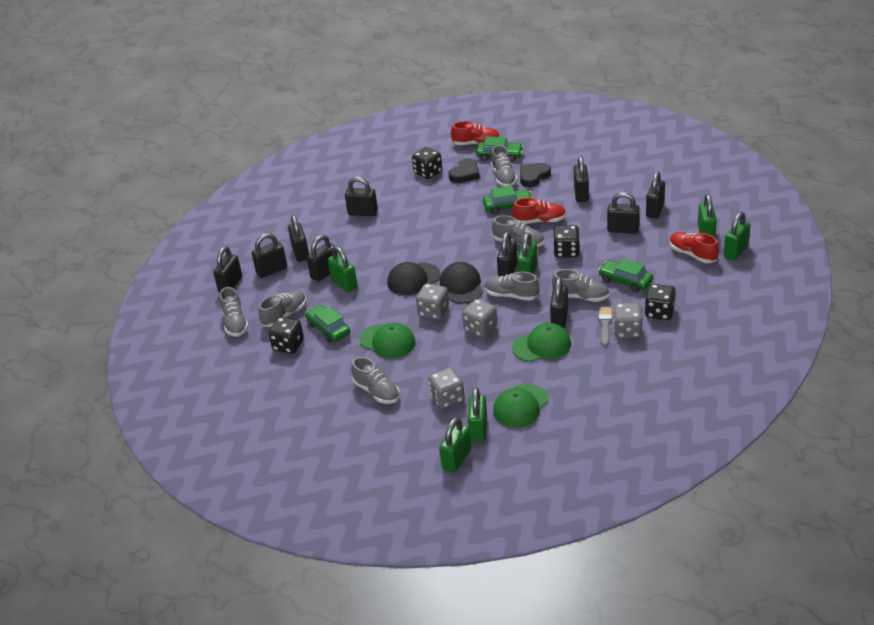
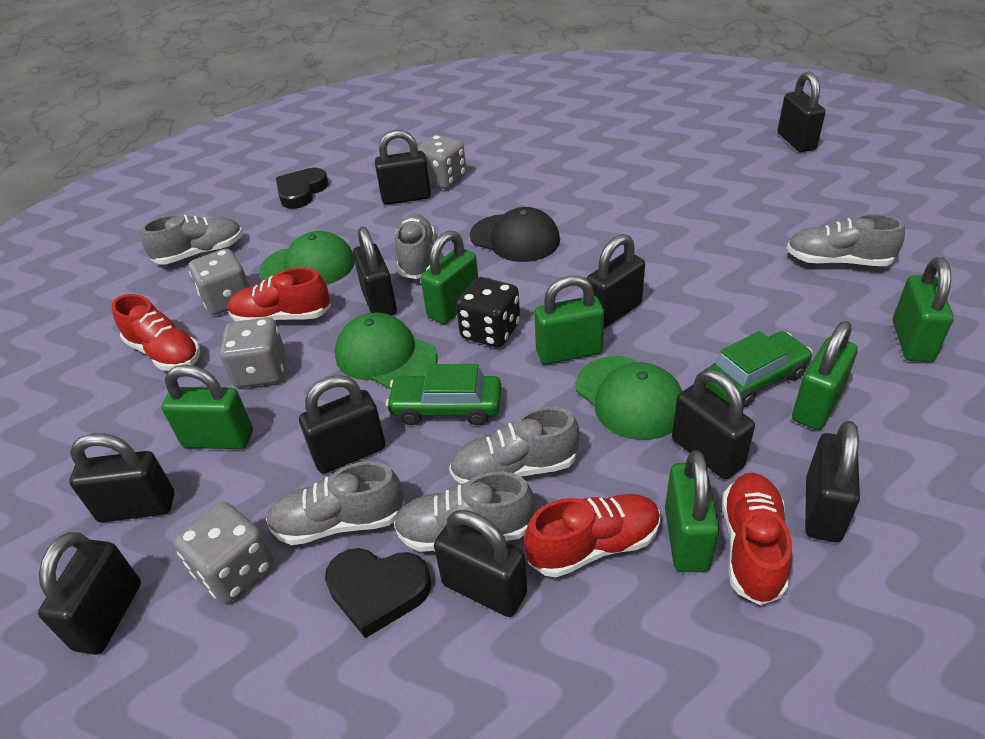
black cap: 2 -> 1
black dice: 4 -> 1
green car: 4 -> 2
grey brush: 1 -> 0
grey shoe: 7 -> 6
red shoe: 3 -> 4

